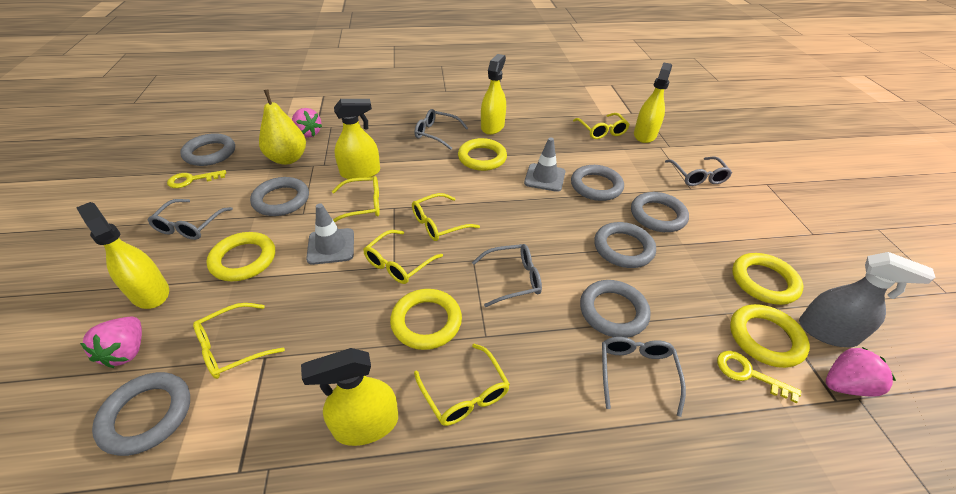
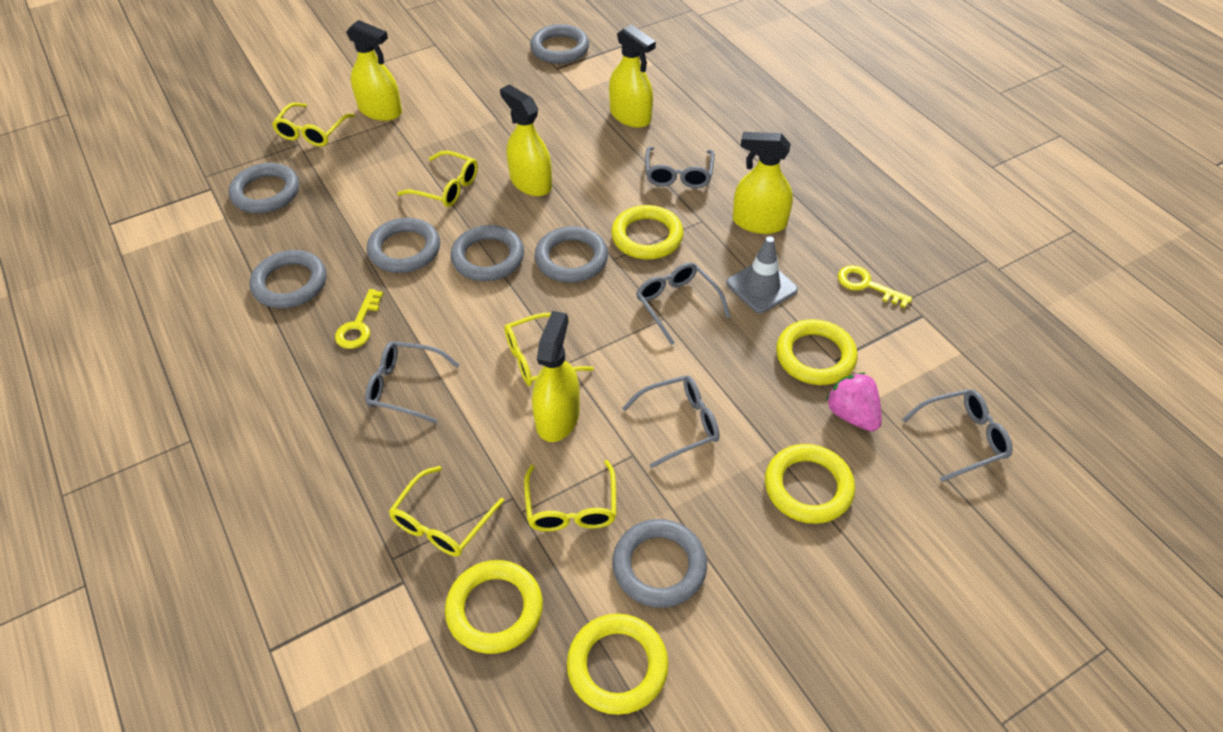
grey spray bottle: 1 -> 0
grey traffic cone: 2 -> 1
pink strawberry: 3 -> 1
yellow glasses: 6 -> 5
yellow pear: 1 -> 0

